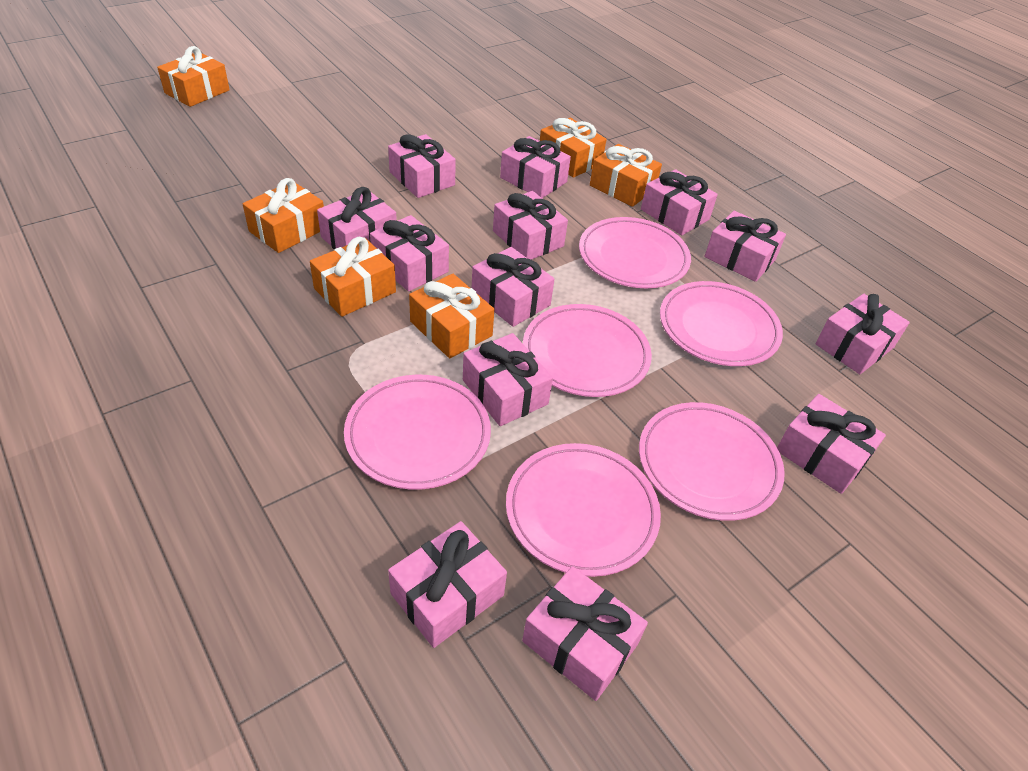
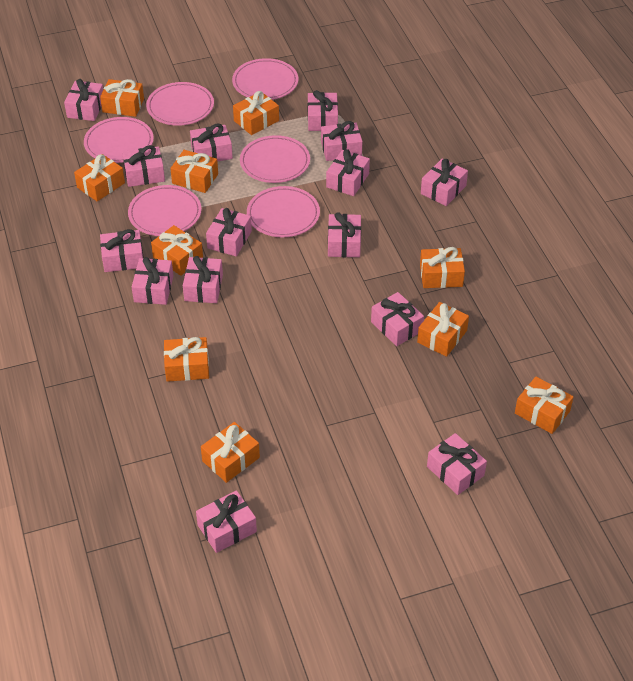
orange gift: 6 -> 10
pink gift: 13 -> 15

